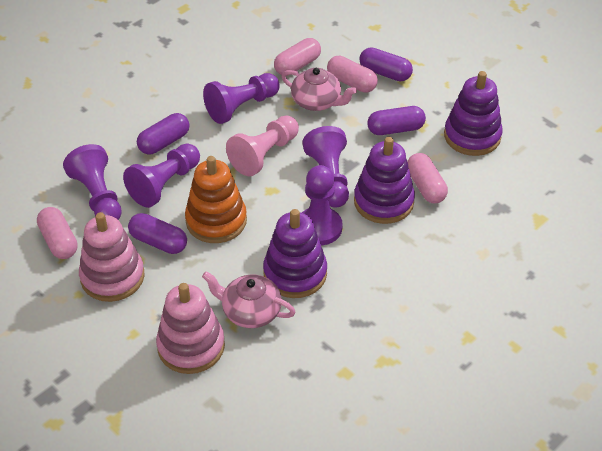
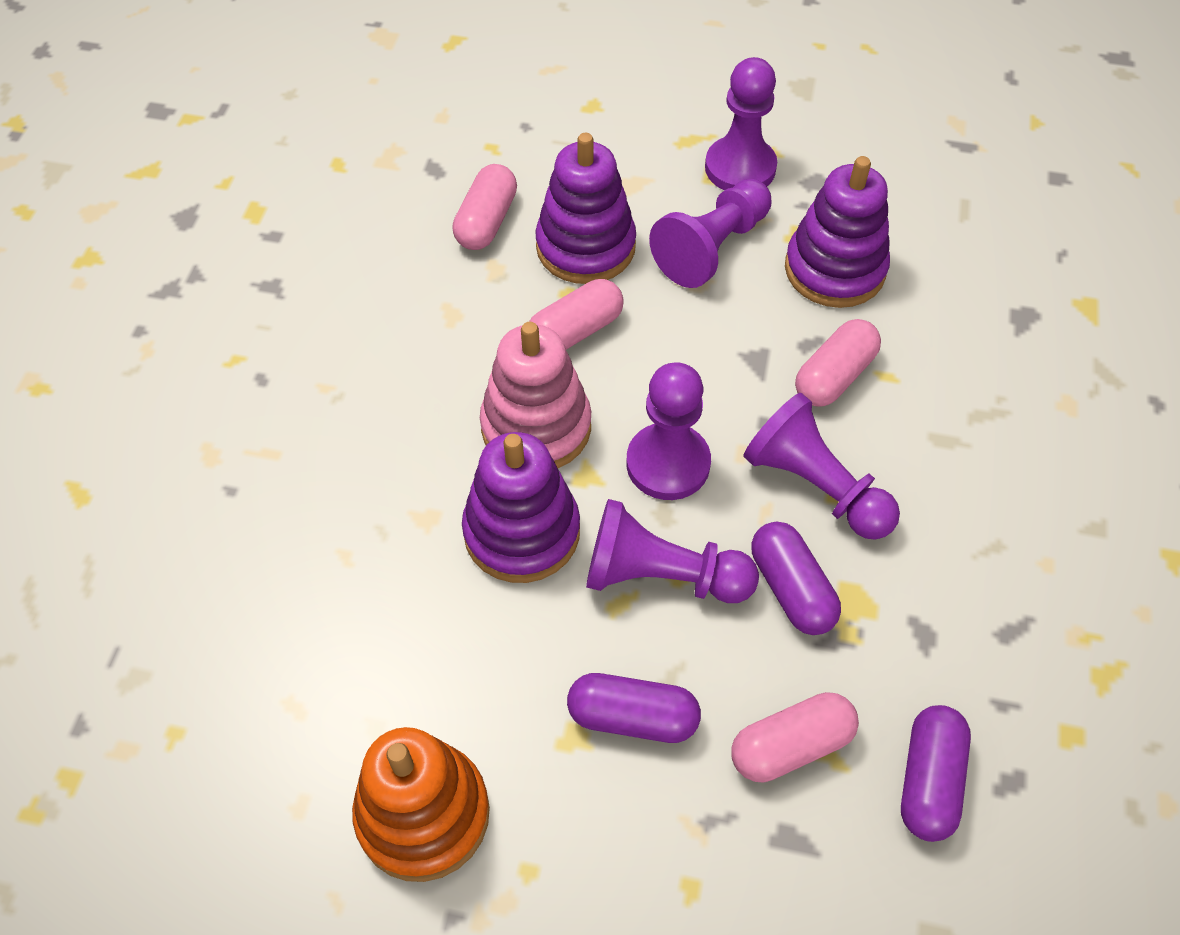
pink pawn: 1 -> 0
pink stacking toy: 2 -> 1
pink teapot: 2 -> 0
purple capsule: 4 -> 3

